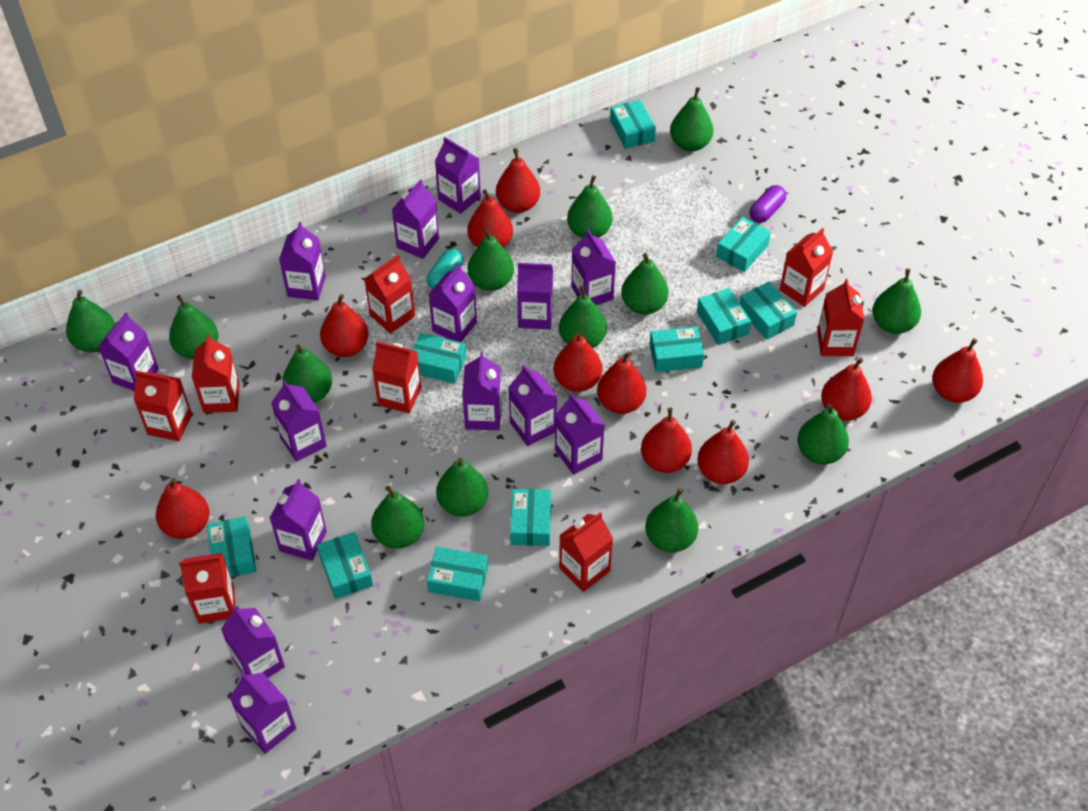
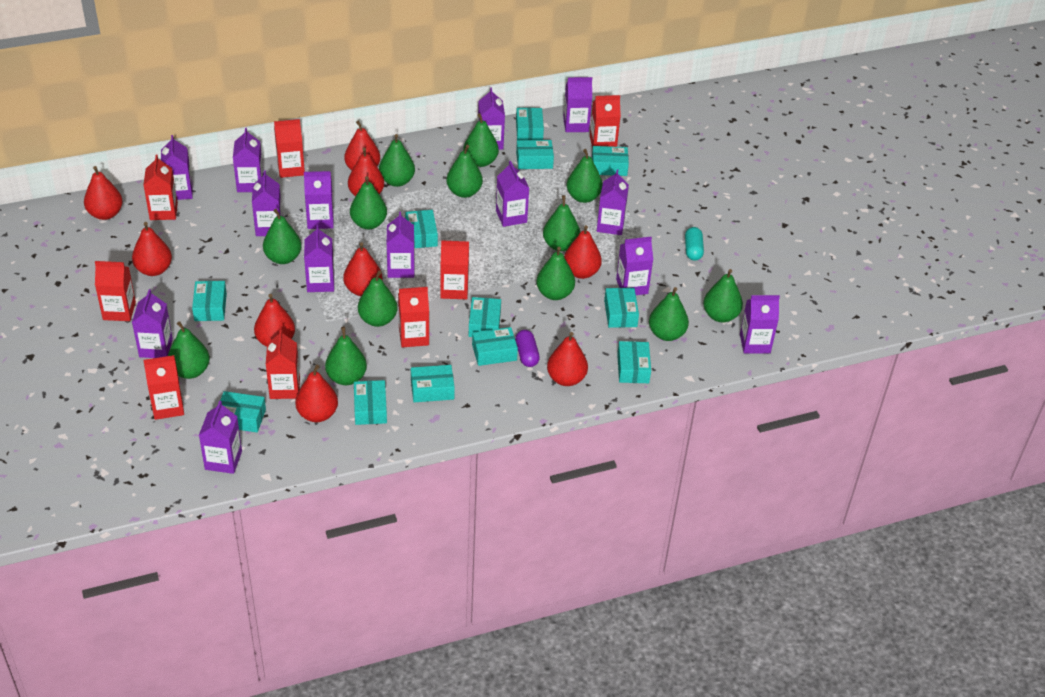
red pear: 10 -> 9
turquoise box: 10 -> 12

